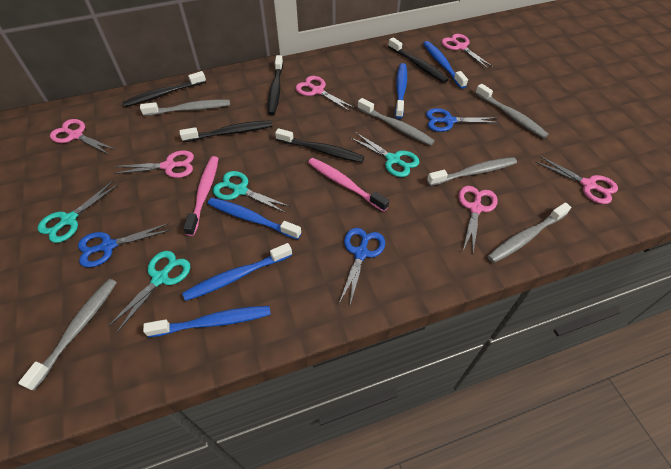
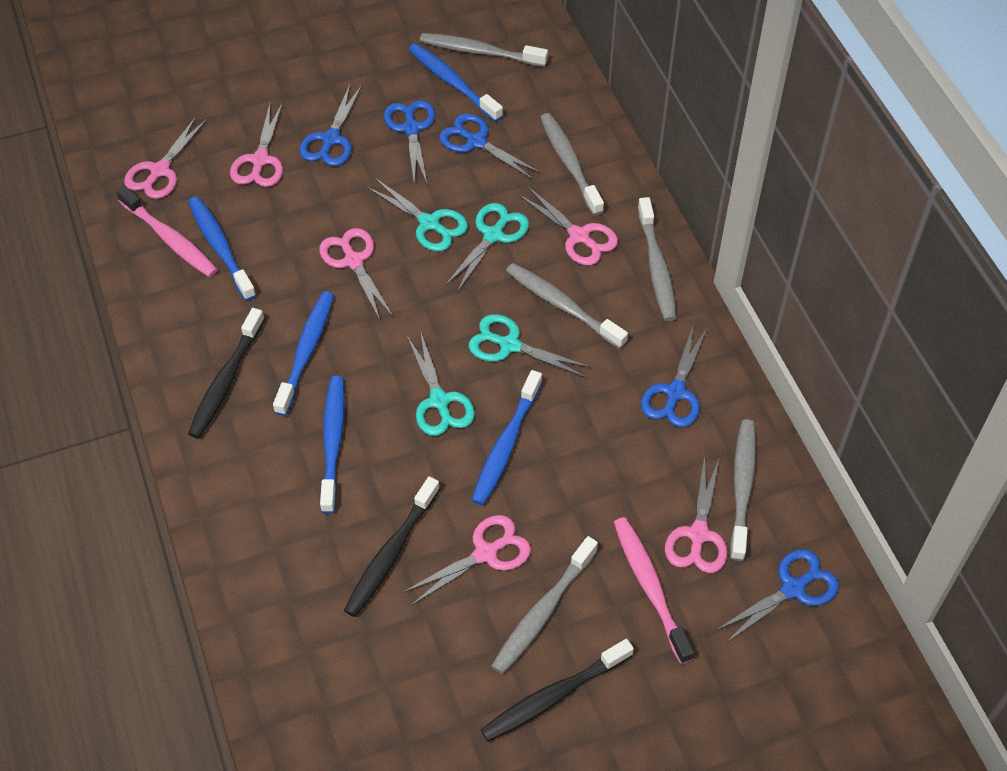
black toothbrush: 5 -> 3
blue scissors: 3 -> 5

